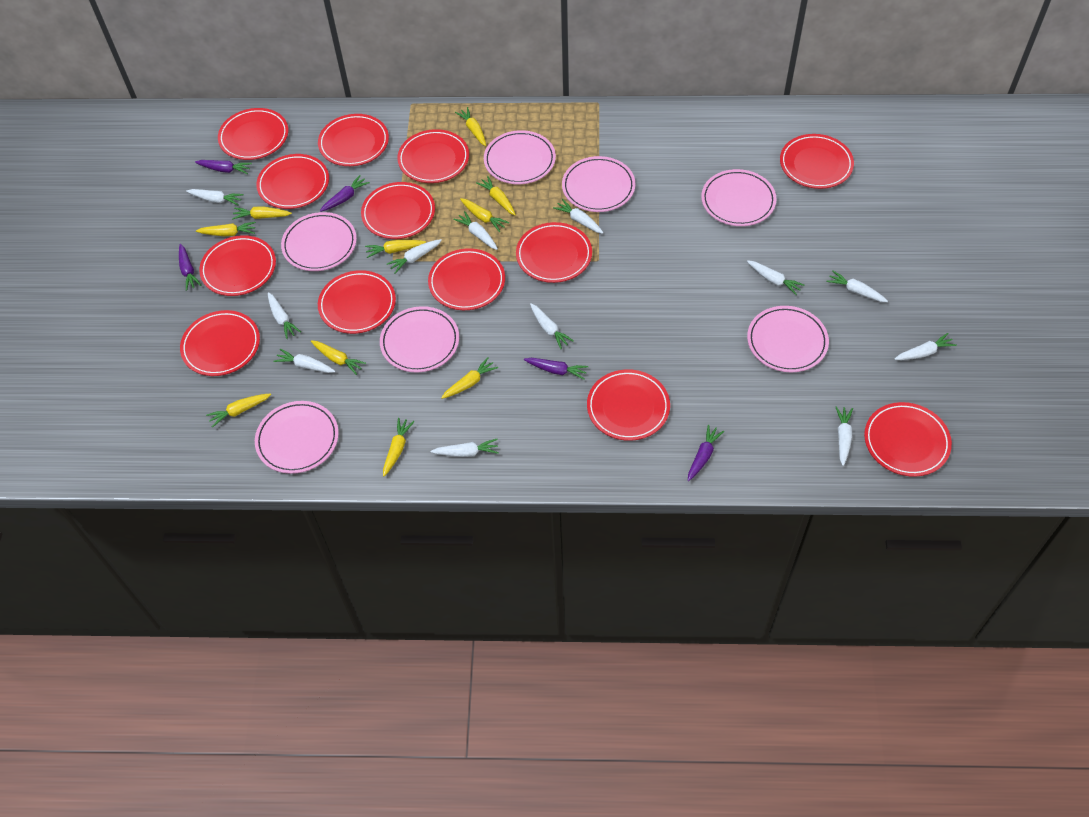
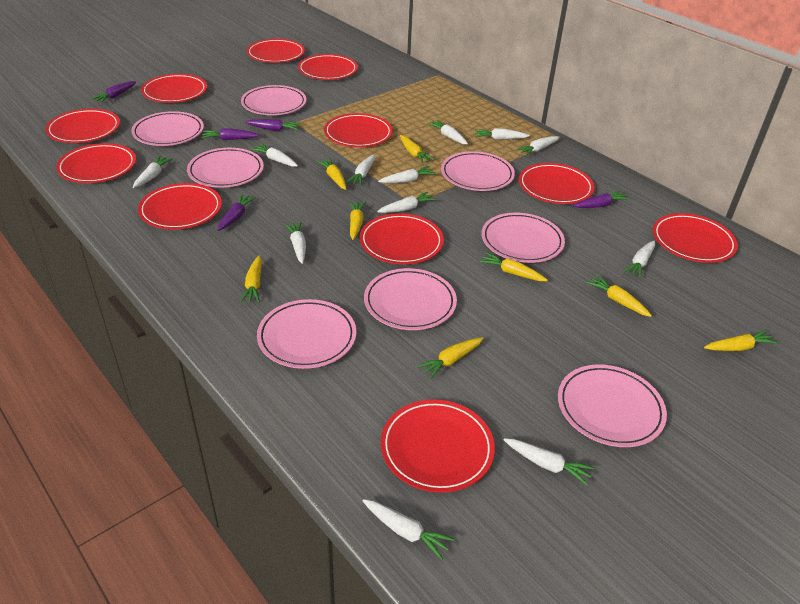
pink plate: 7 -> 8
red plate: 13 -> 11
yellow carrot: 10 -> 8

